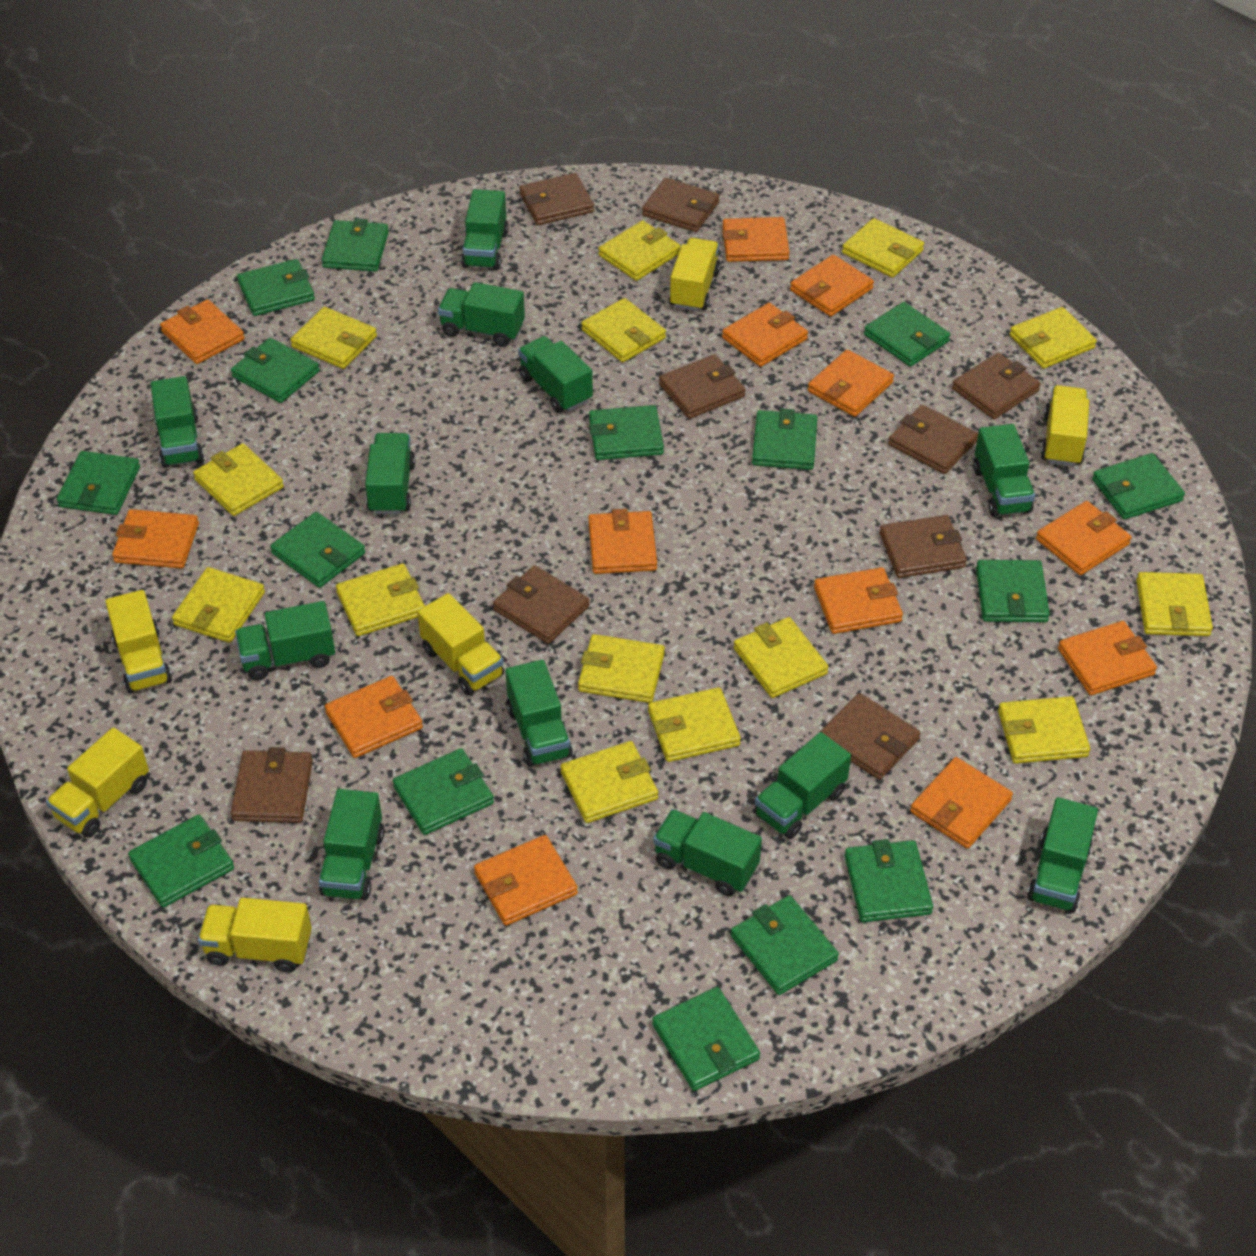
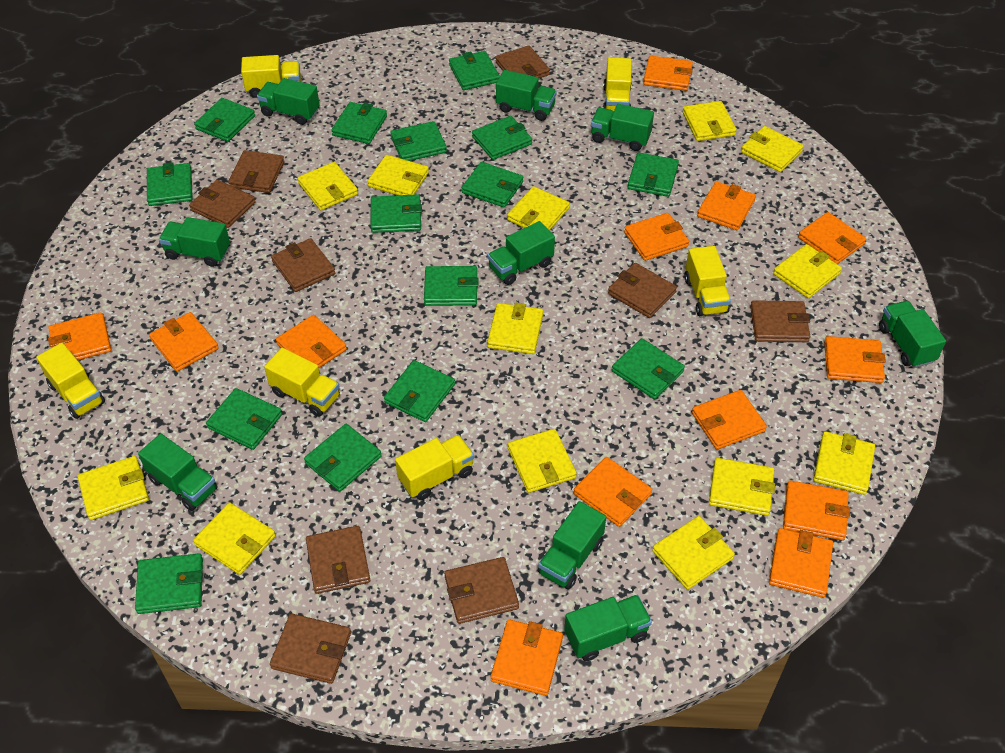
green truck: 12 -> 9
yellow wallet: 14 -> 13

